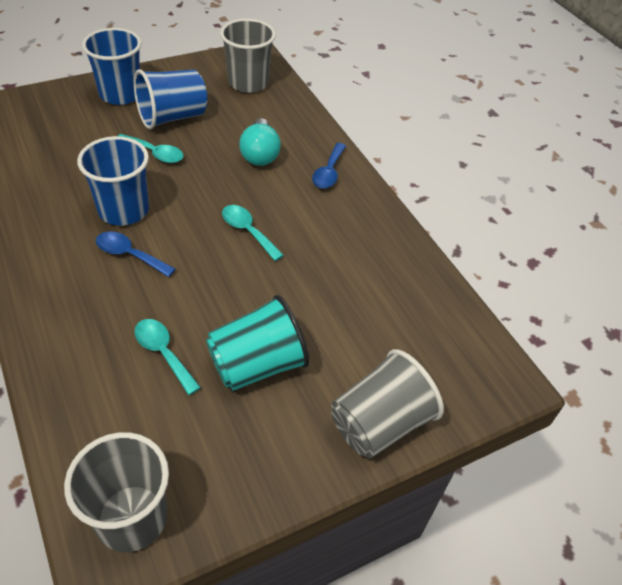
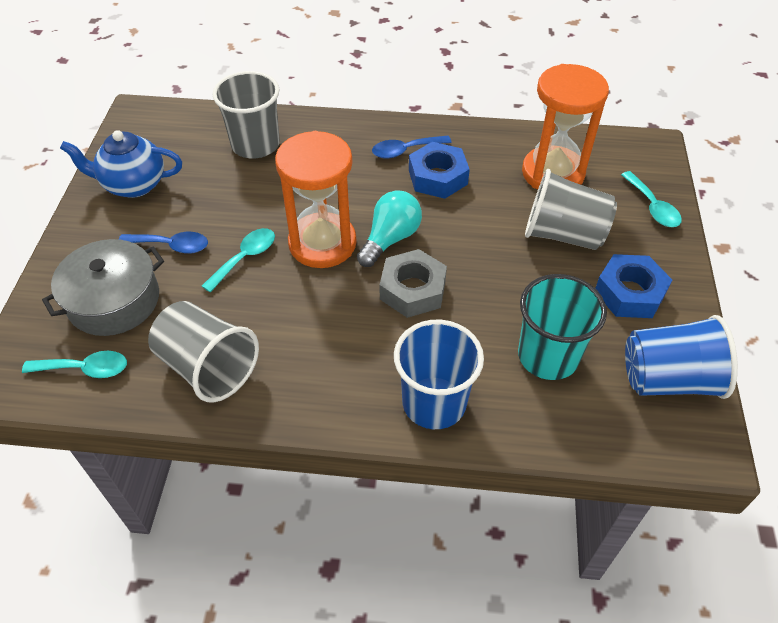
blue cup: 3 -> 2
blue nut: 0 -> 2
blue teapot: 0 -> 1
grey nut: 0 -> 1
grey pot: 0 -> 1
orange hourglass: 0 -> 2

